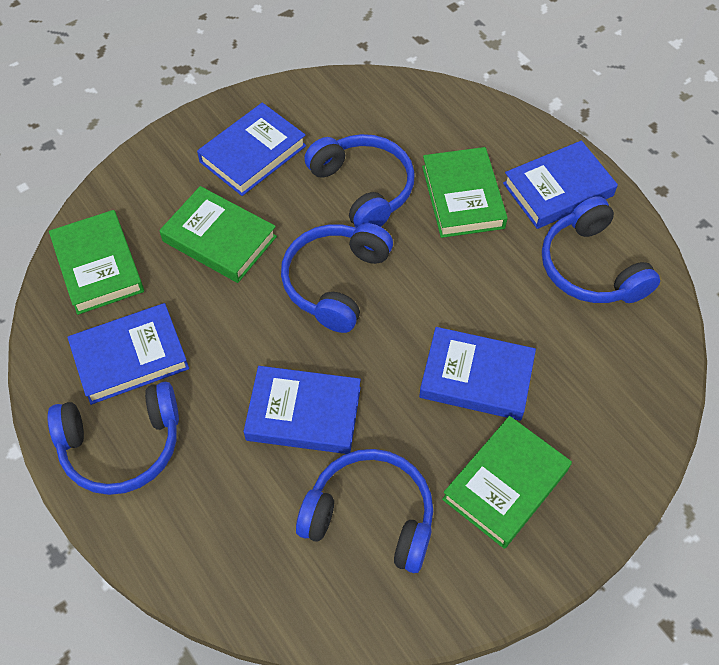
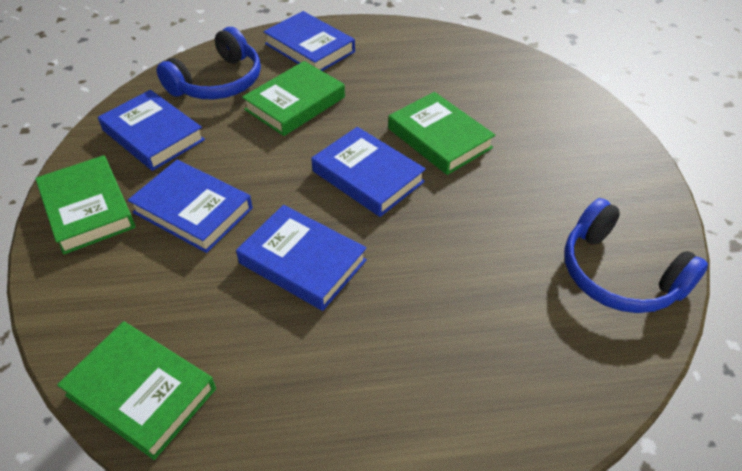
blue headphones: 5 -> 2

